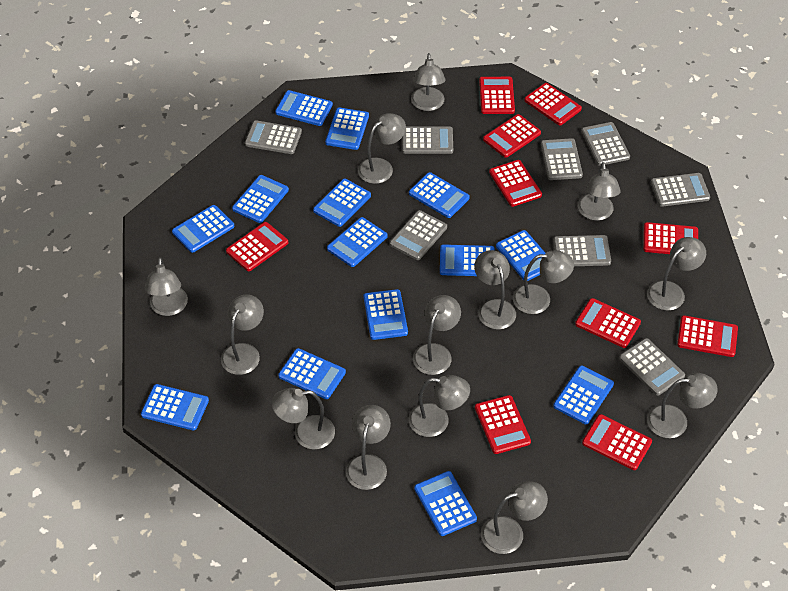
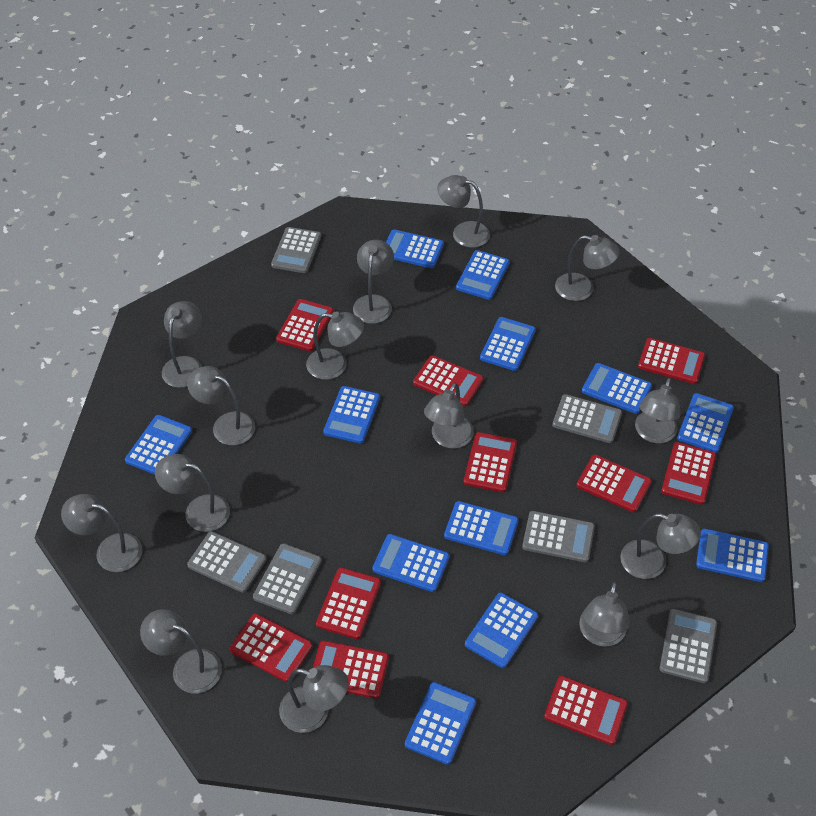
blue calculator: 14 -> 12
grey calculator: 8 -> 6

